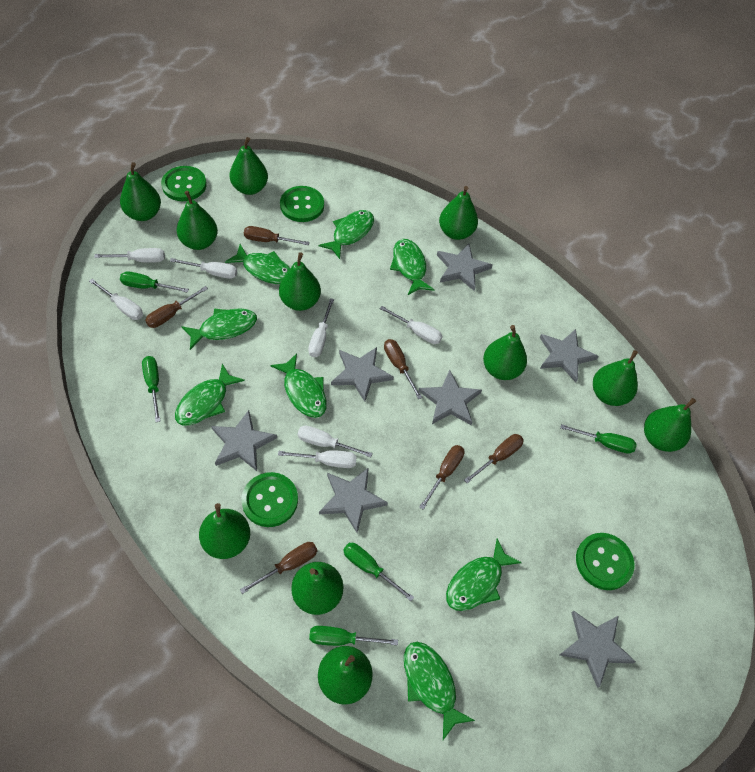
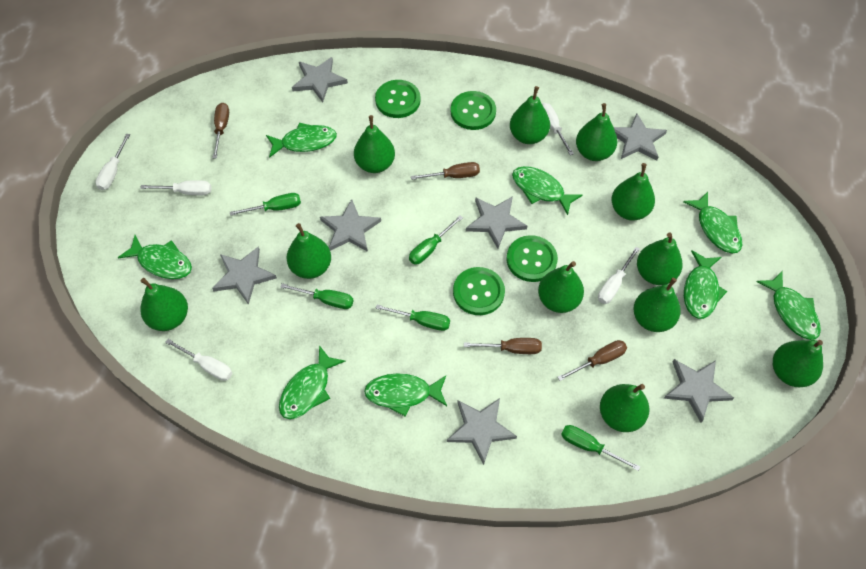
brown screwdriver: 6 -> 4
white screwdriver: 7 -> 5

